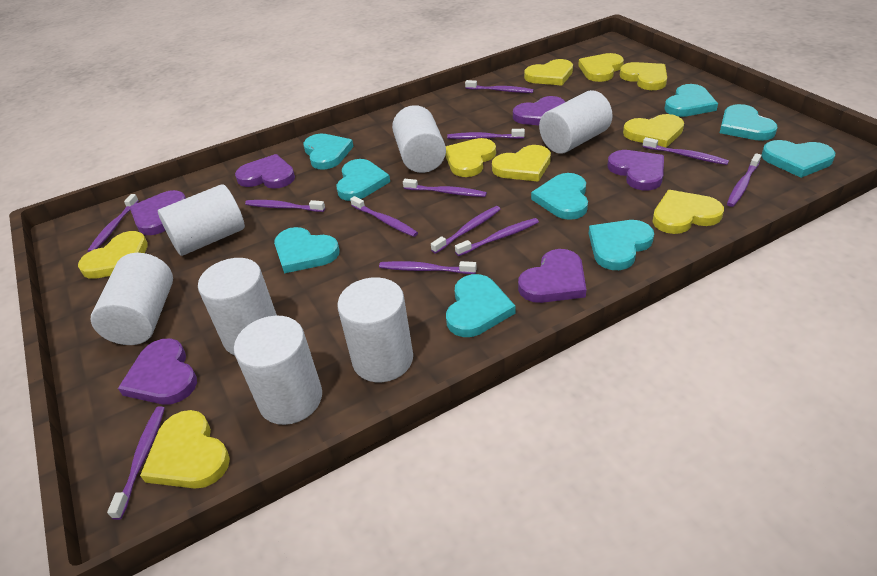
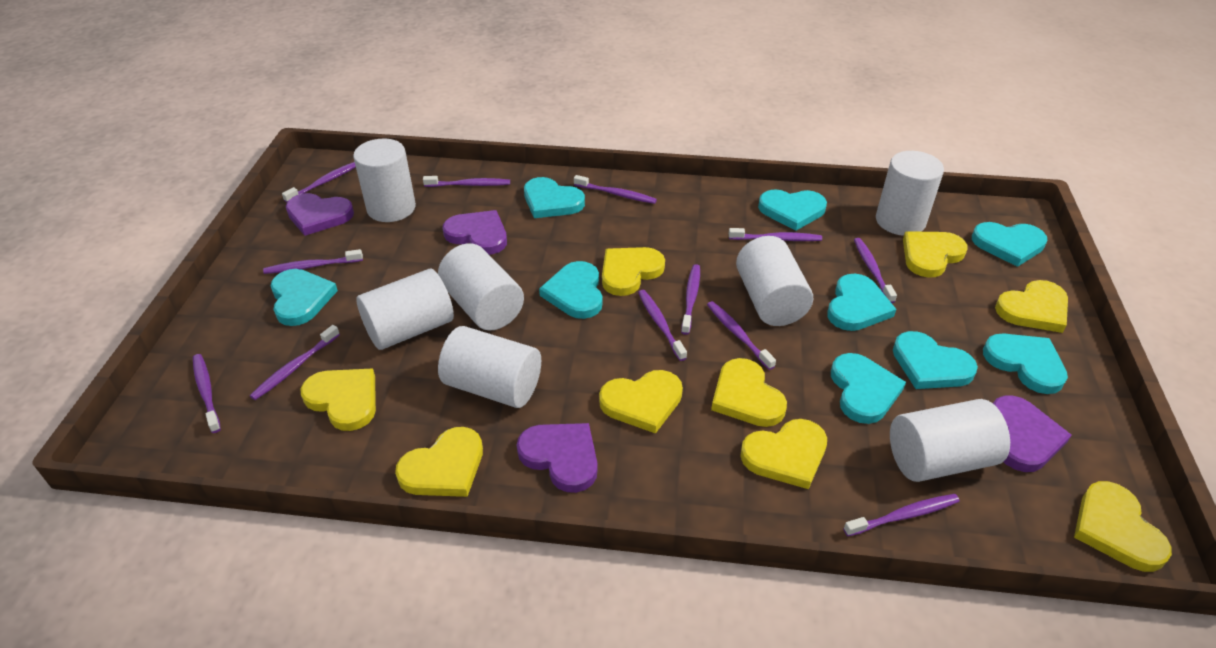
purple heart: 6 -> 4

